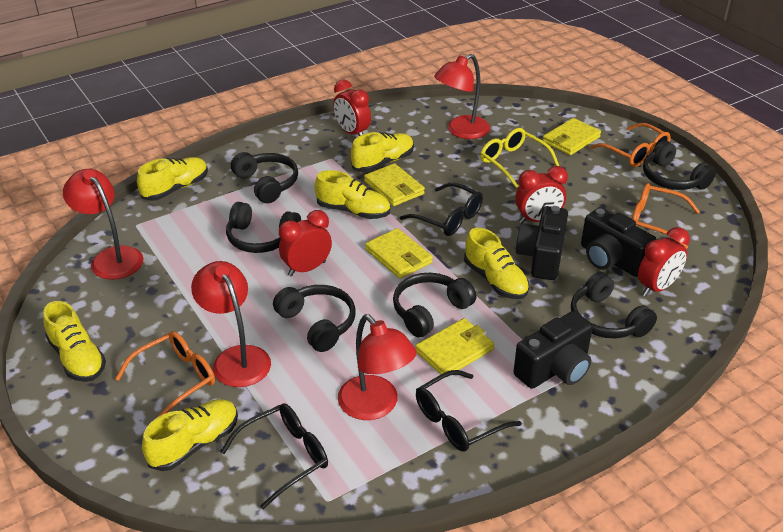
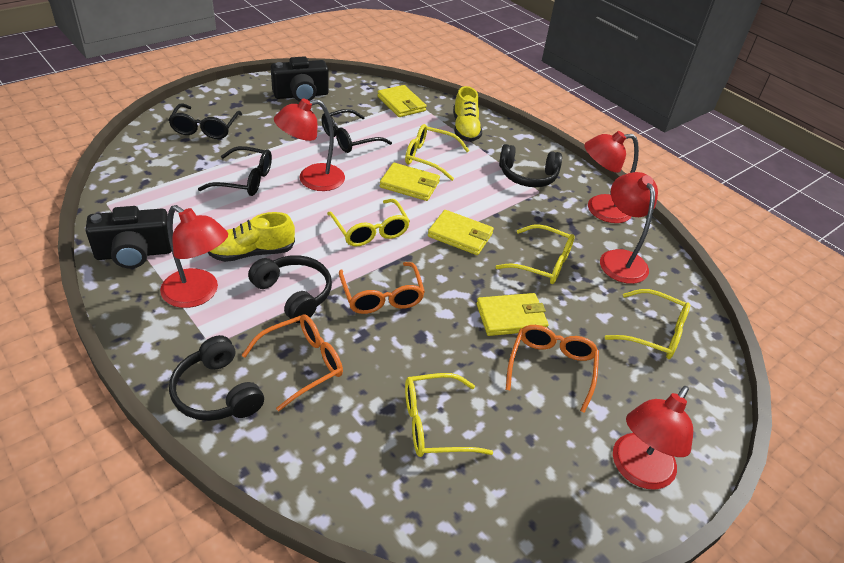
black camera: 3 -> 2
black headphones: 6 -> 3
red clock: 4 -> 0
red lamp: 4 -> 5
yellow glasses: 1 -> 5
yellow shoe: 6 -> 2

